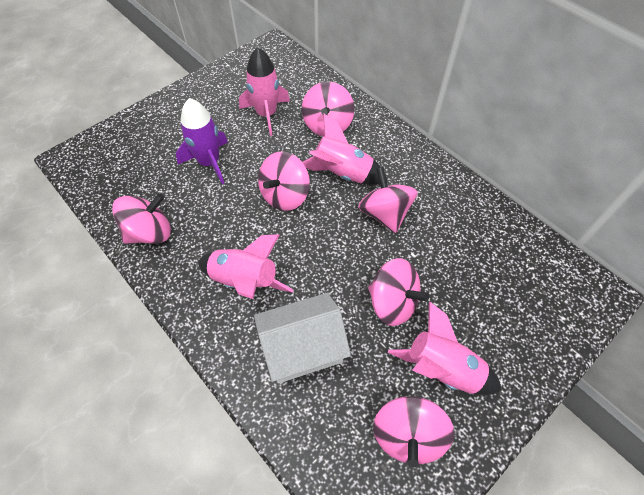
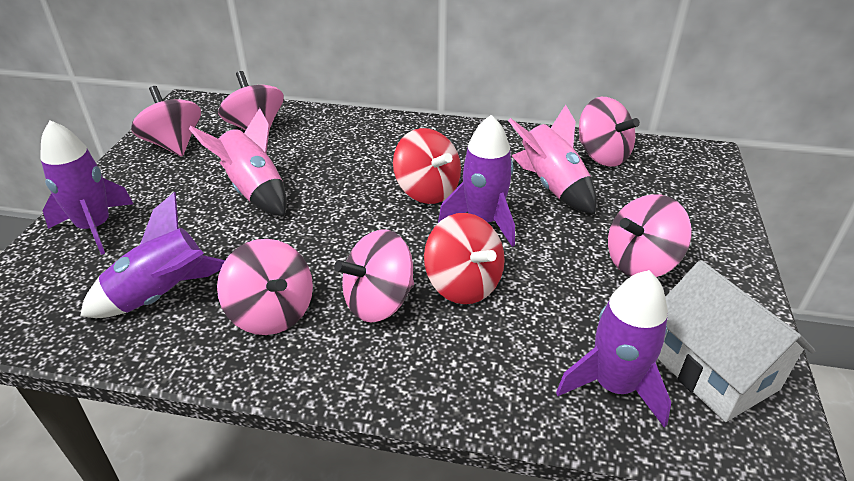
pink rocket: 4 -> 2
purple rocket: 1 -> 4
red spinning top: 0 -> 2

